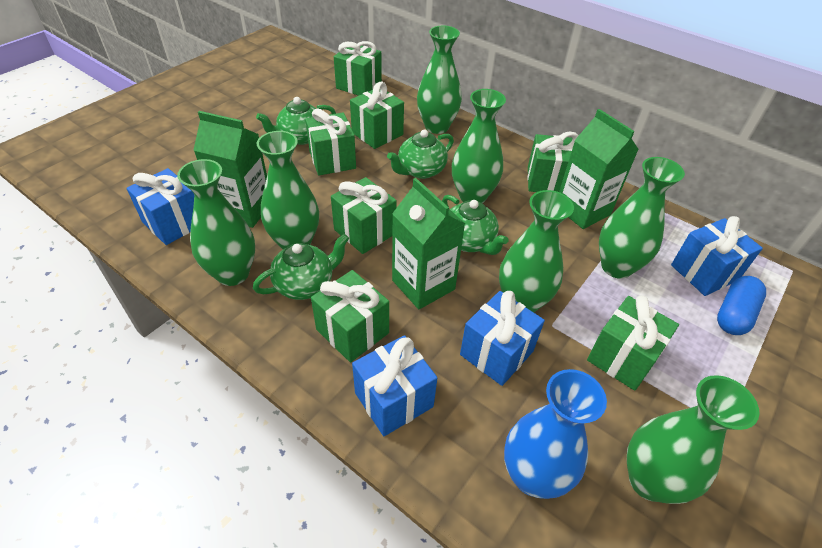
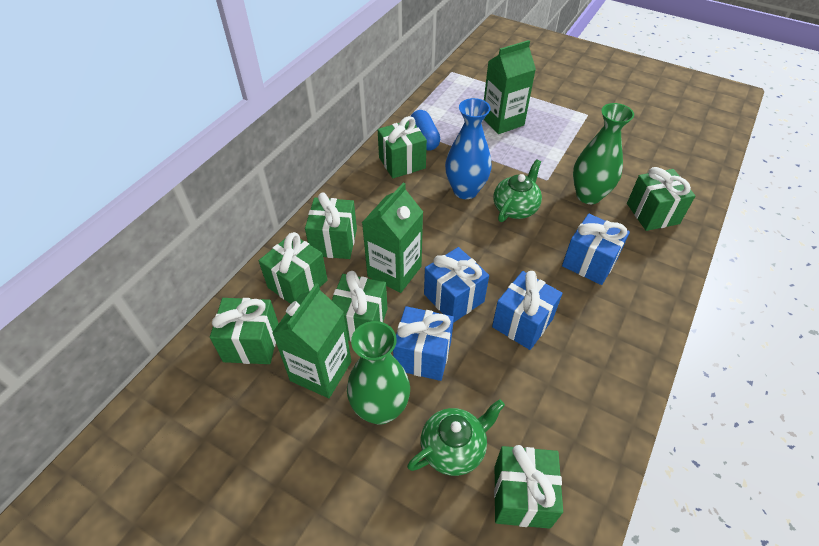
green teapot: 4 -> 2
green vase: 7 -> 2

